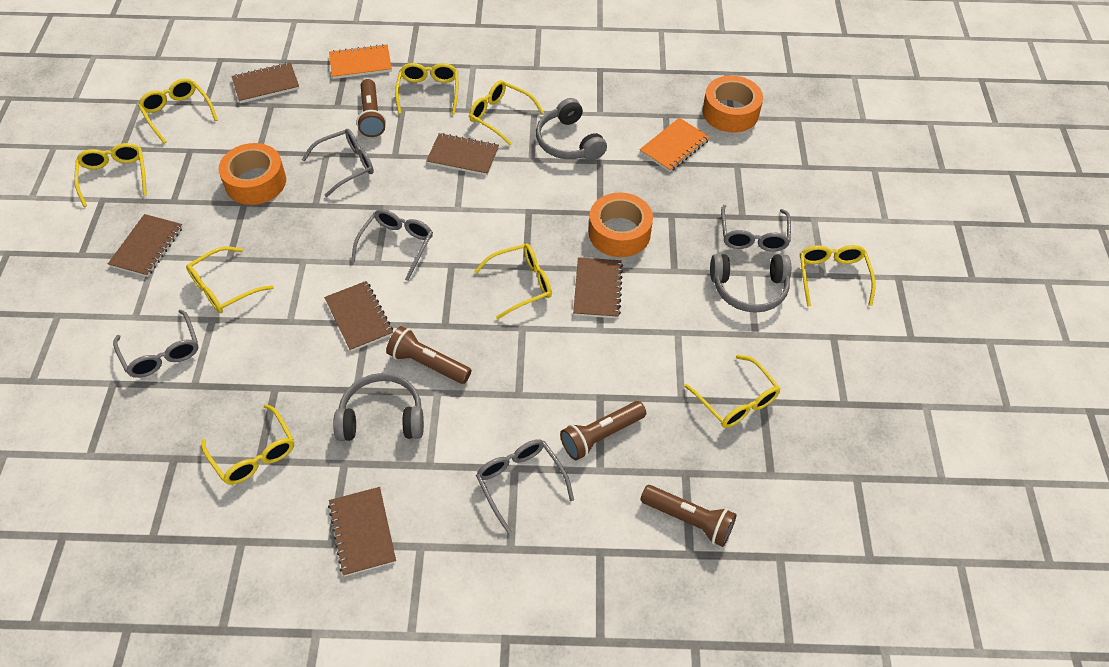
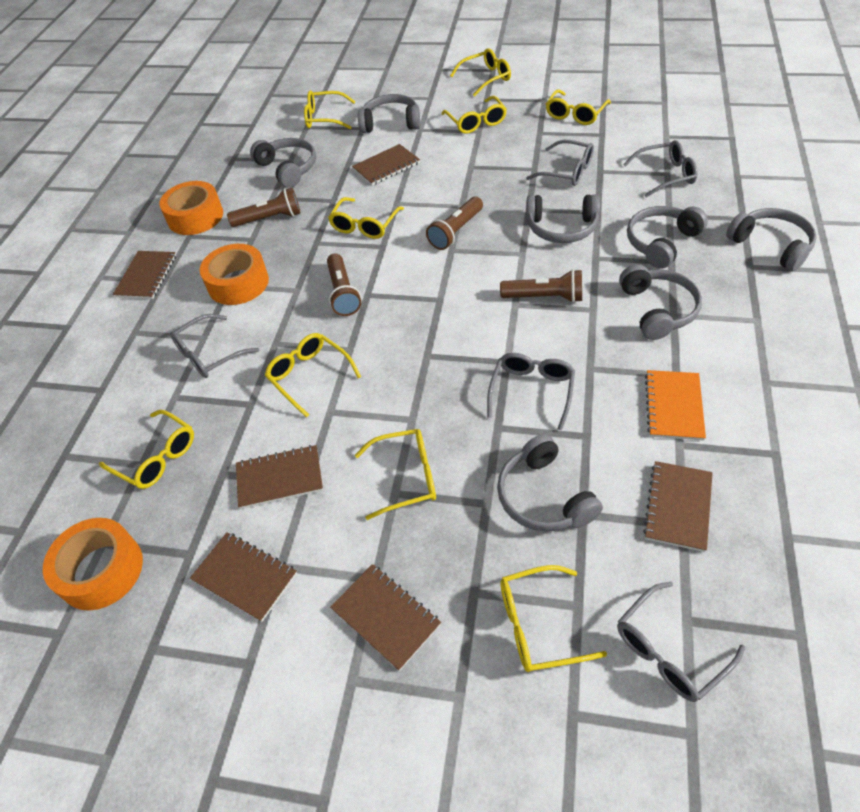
grey headphones: 3 -> 7
orange notebook: 2 -> 1

